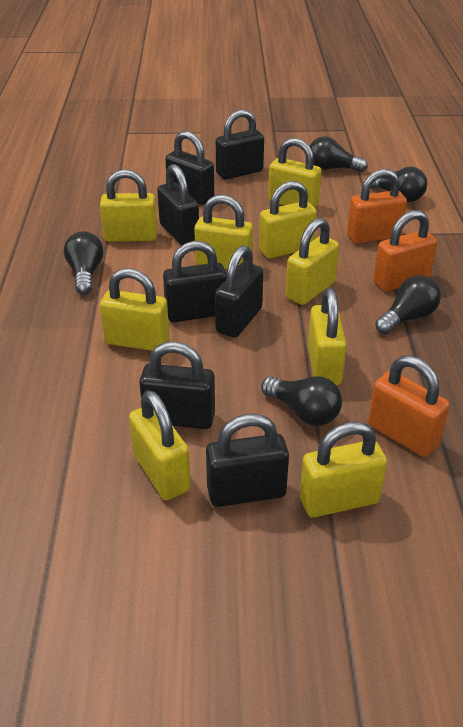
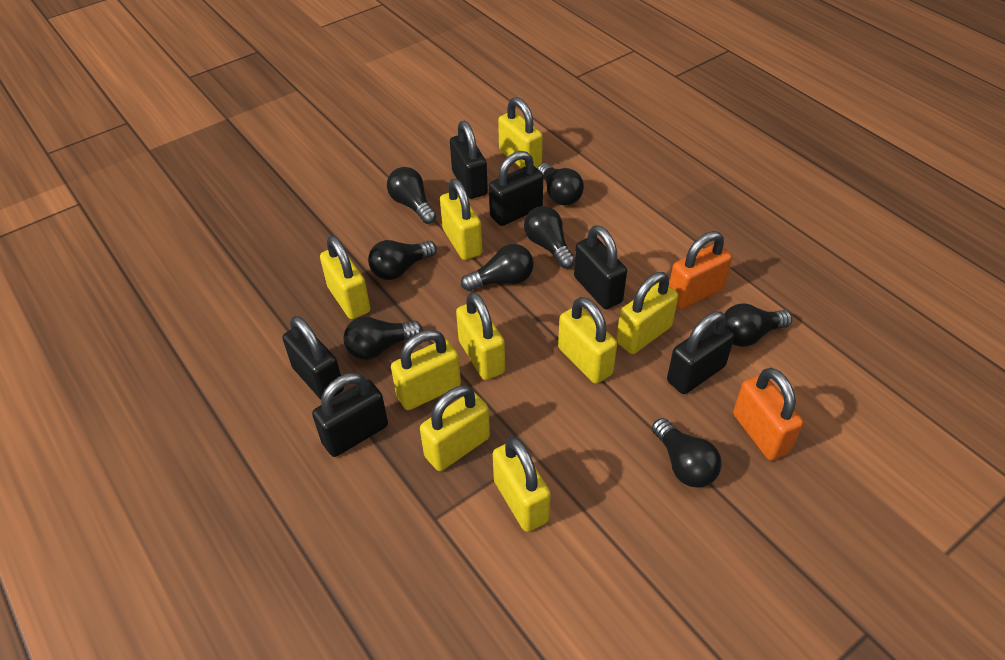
black light bulb: 5 -> 8
black padlock: 7 -> 6
orange padlock: 3 -> 2

